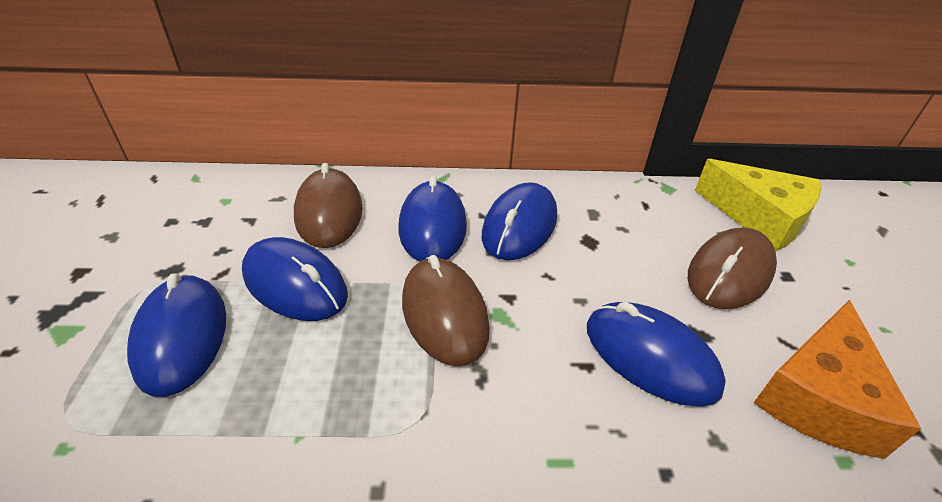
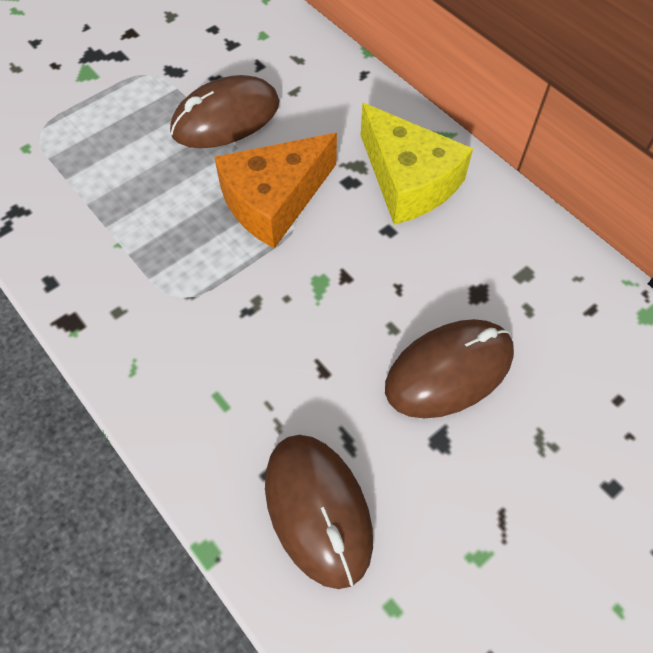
blue mouse: 5 -> 0

